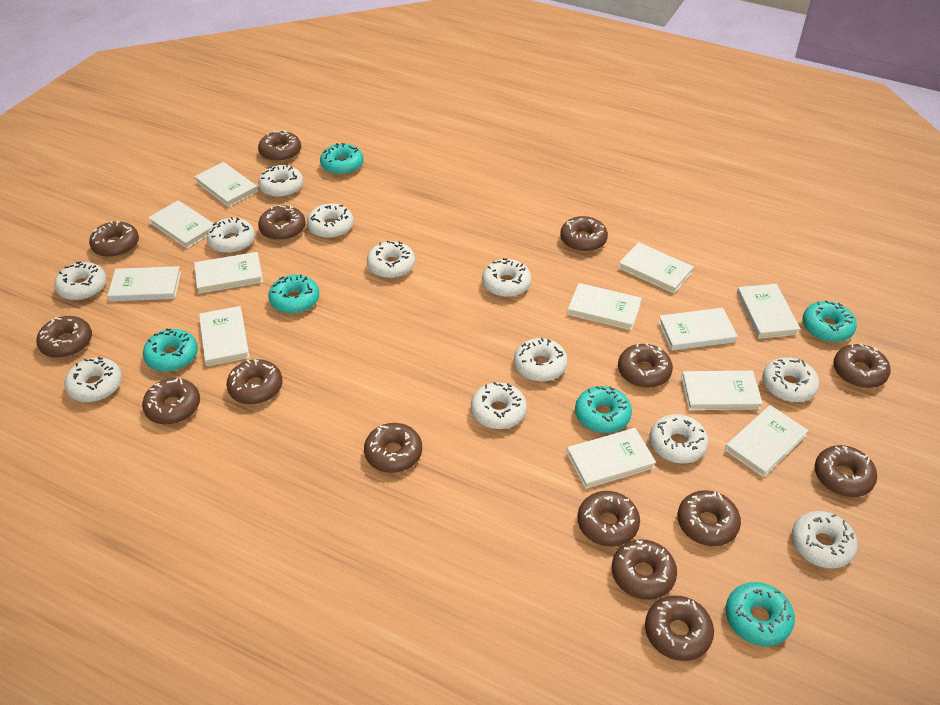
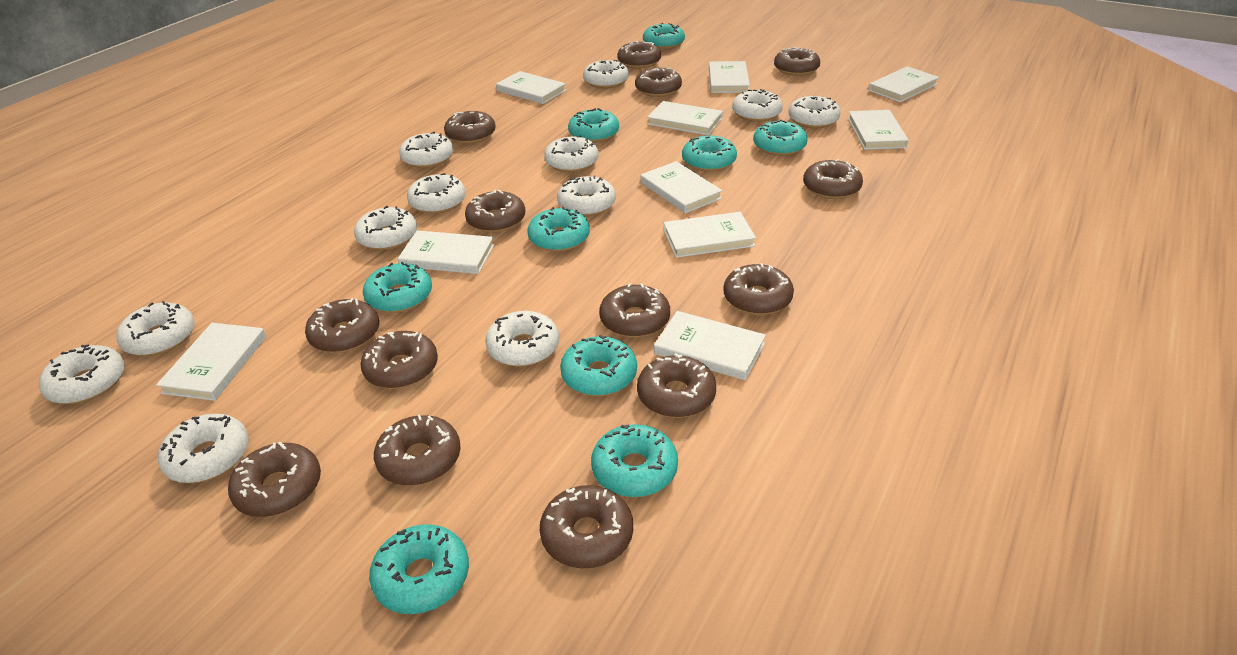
brown donut: 15 -> 14
turquoise donut: 6 -> 9
white book: 12 -> 10

